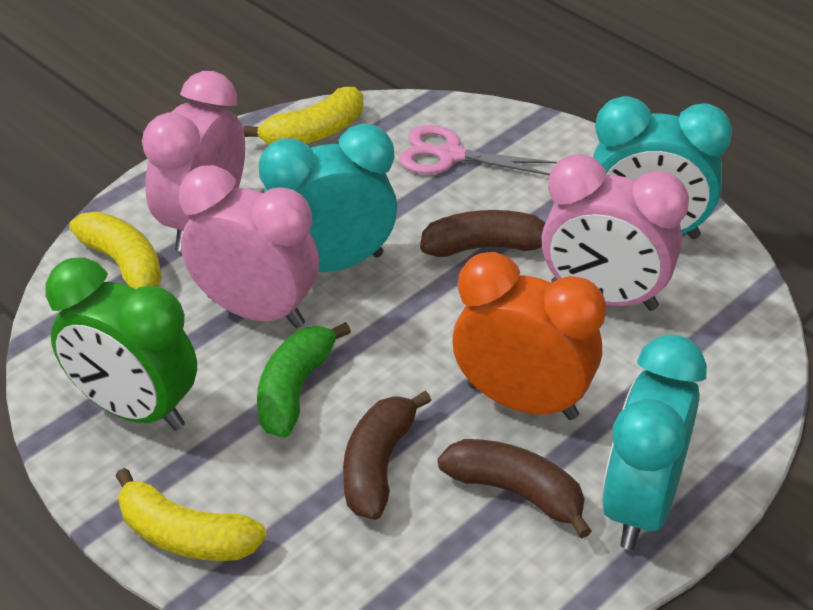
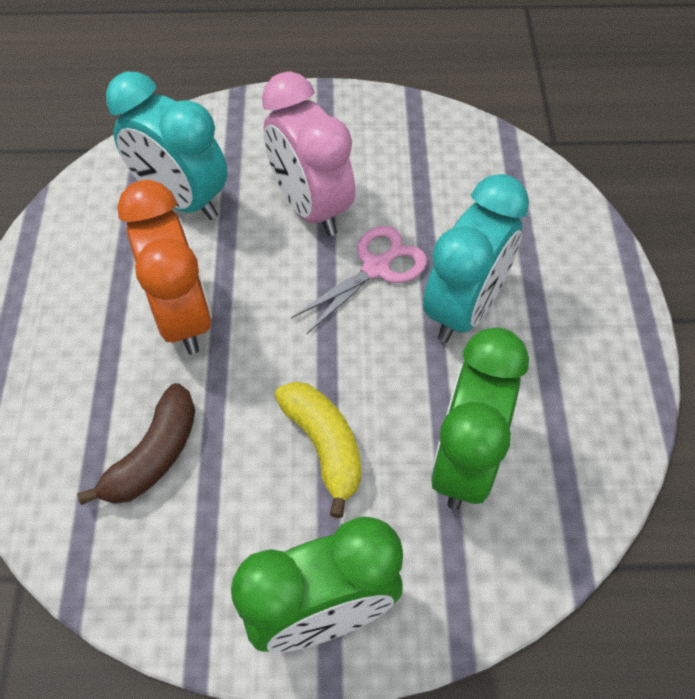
brown banana: 3 -> 1
green banana: 1 -> 0
green clock: 1 -> 2
pink clock: 3 -> 1
turquoise clock: 3 -> 2
yellow banana: 3 -> 1

